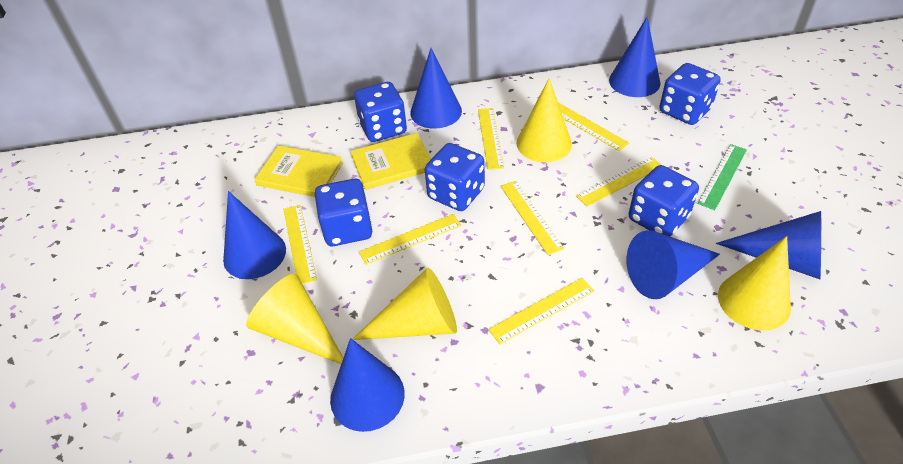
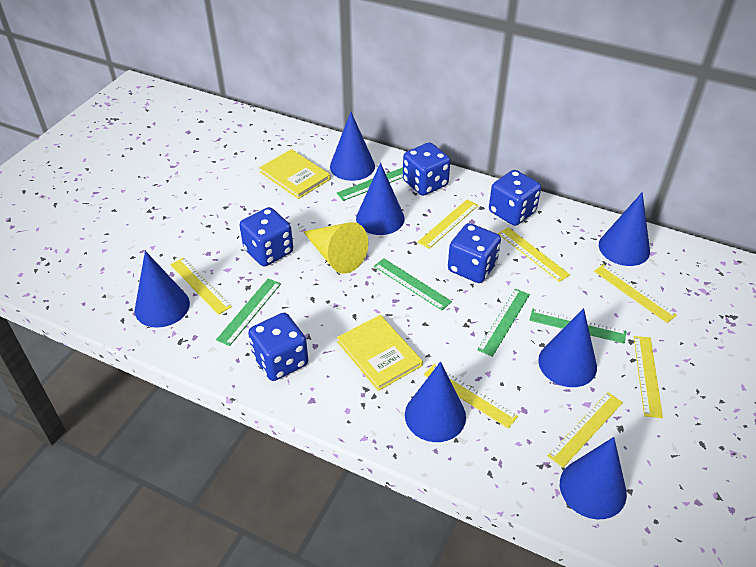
blue cone: 6 -> 7
green ruler: 1 -> 5
yellow cone: 4 -> 1

